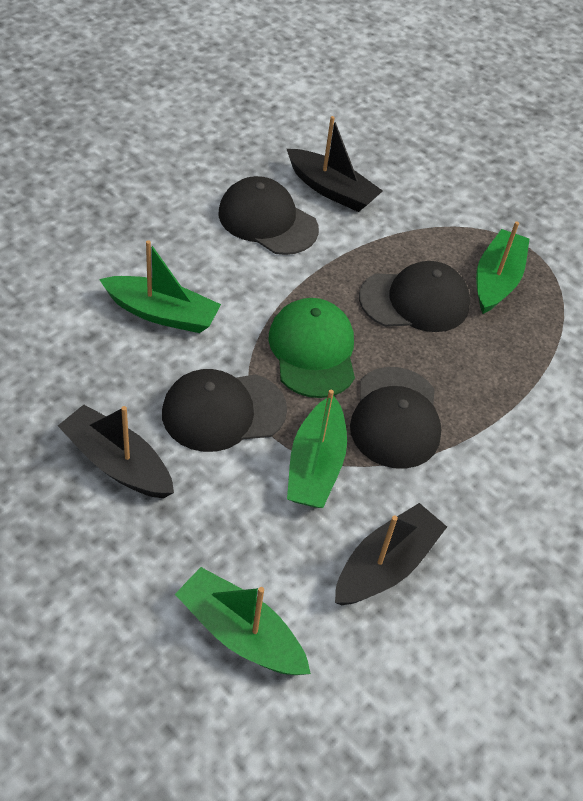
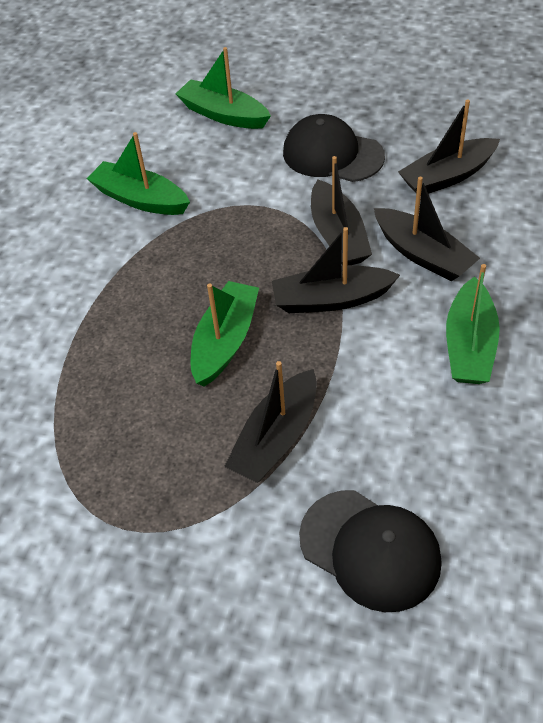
black boat: 3 -> 5
black cap: 4 -> 2
green cap: 1 -> 0

